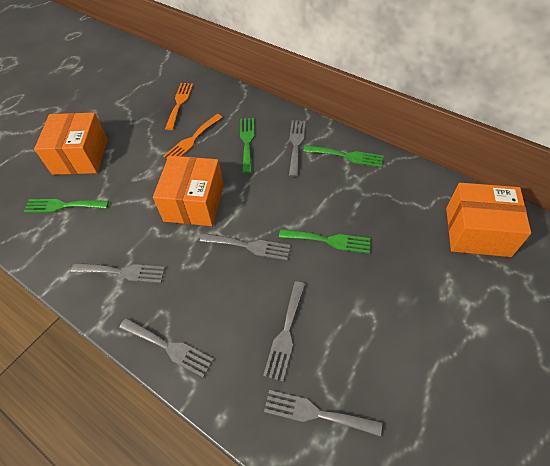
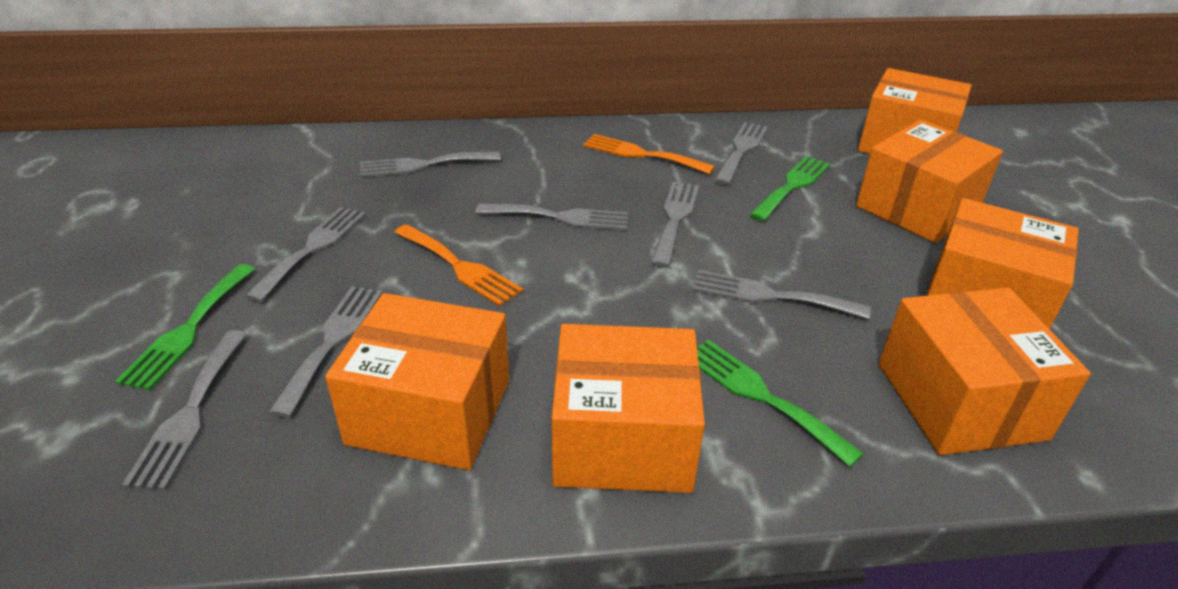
green fork: 4 -> 3
grey fork: 6 -> 8
orange box: 3 -> 6

